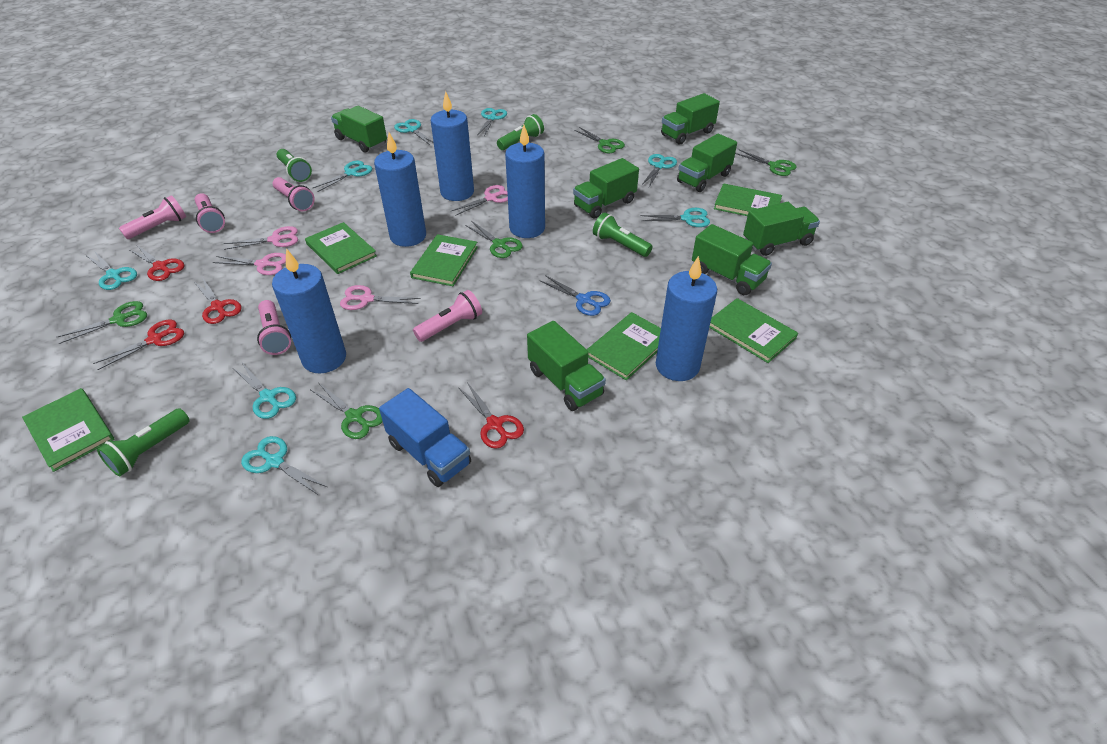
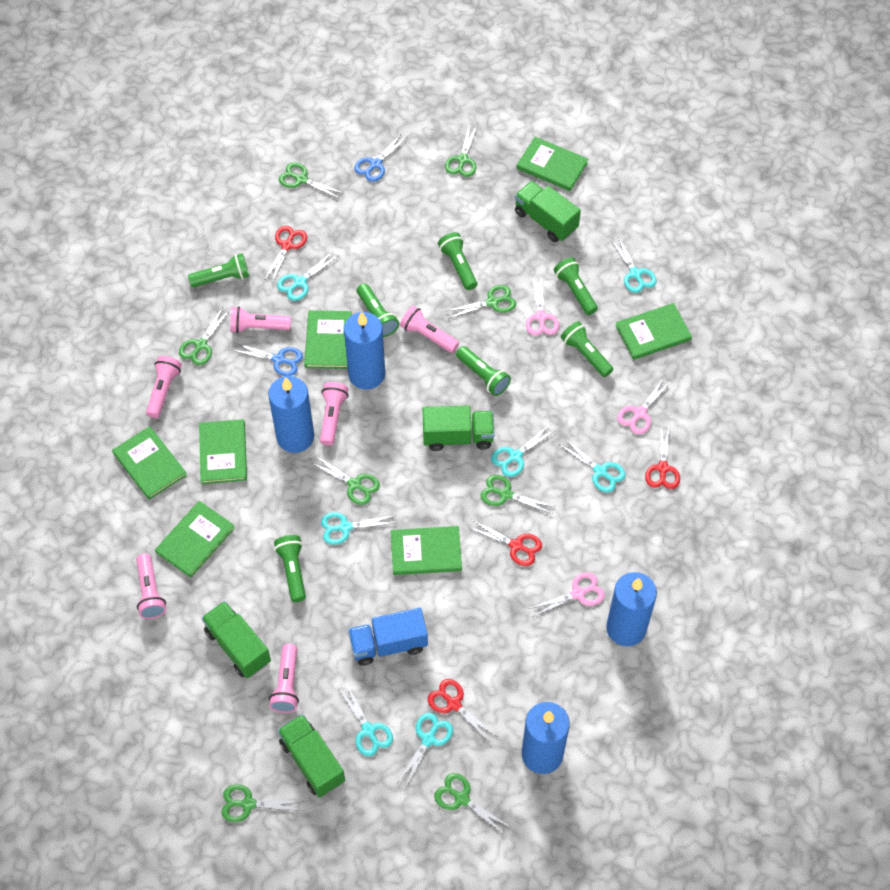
blue candle: 5 -> 4
blue scissors: 1 -> 2
green book: 6 -> 7
green flashlight: 4 -> 7
green scissors: 5 -> 8
green truck: 7 -> 4
pink flashlight: 5 -> 6
pink scissors: 4 -> 3
turquoise scissors: 8 -> 7

